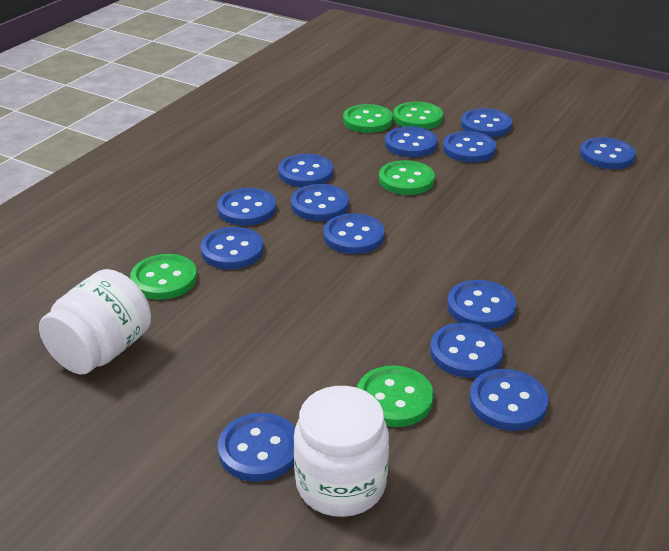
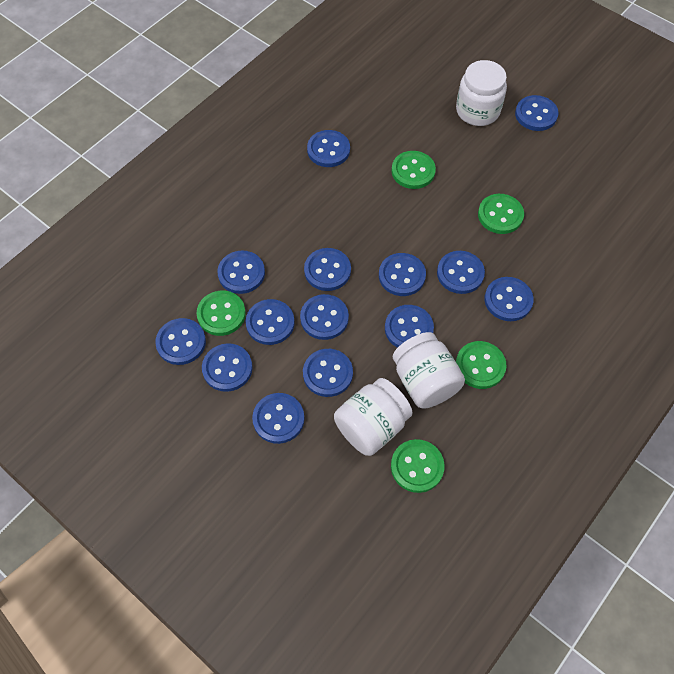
blue button: 13 -> 14
white jar: 2 -> 3

